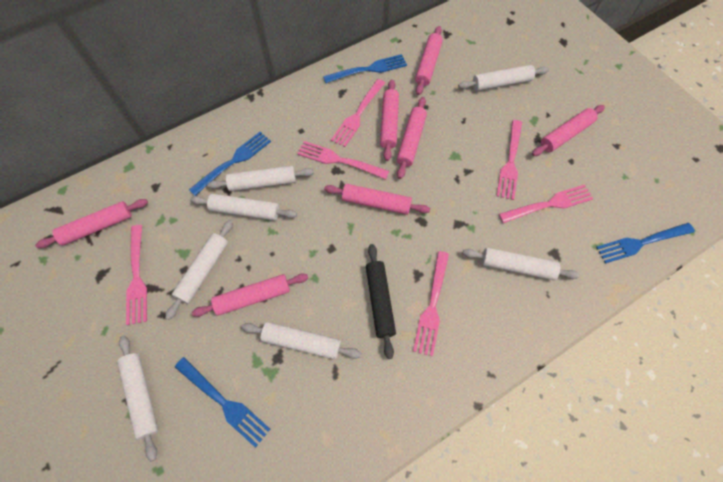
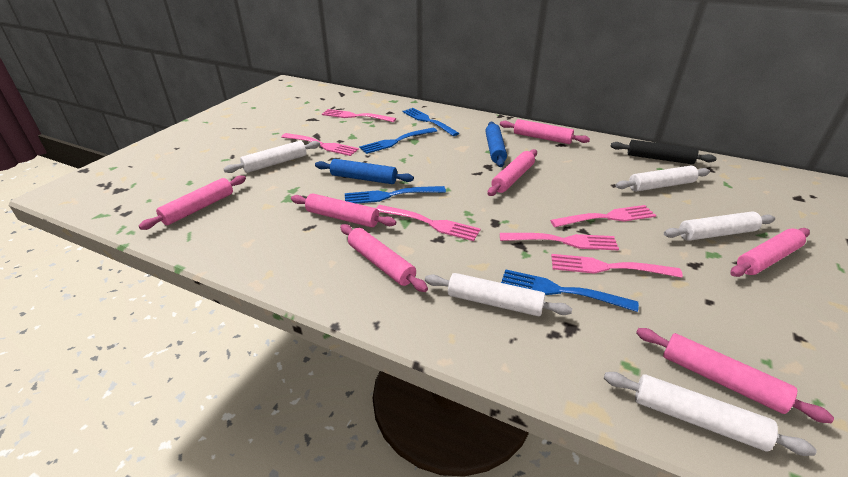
blue rolling pin: 0 -> 2
white rolling pin: 7 -> 5

